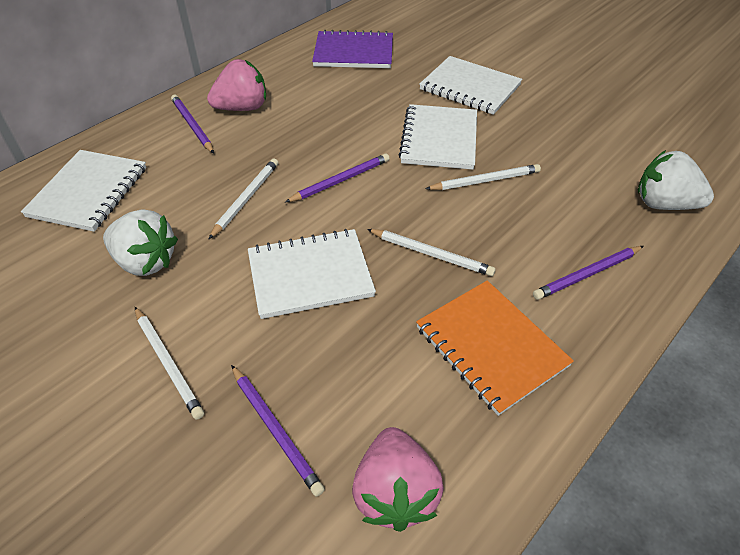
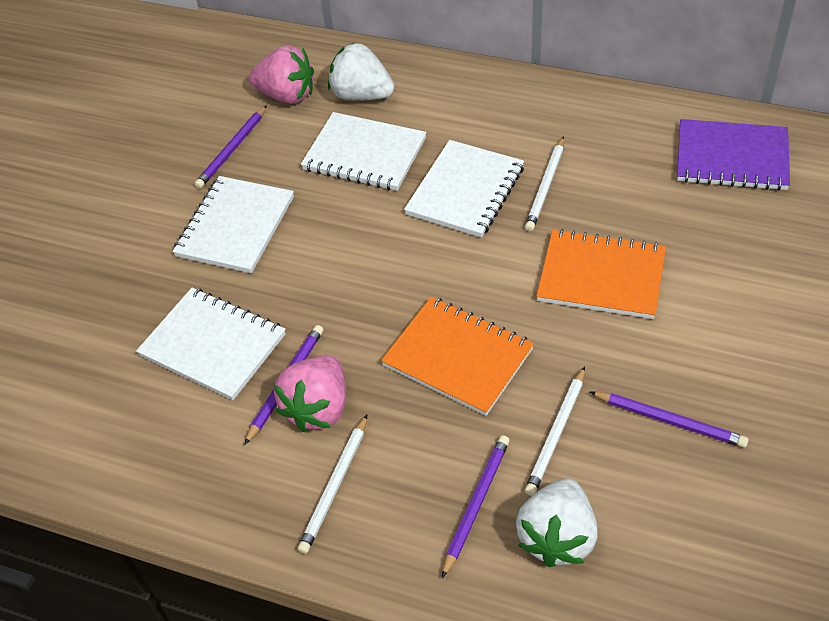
orange notebook: 1 -> 2
white pencil: 4 -> 3

